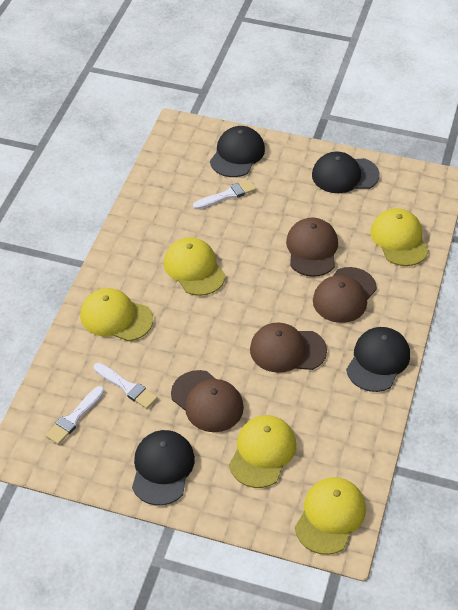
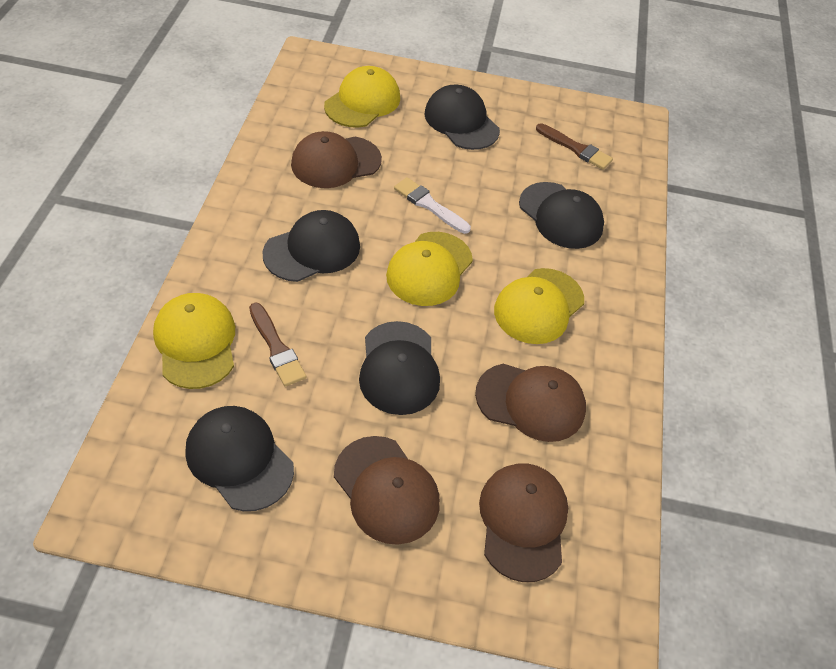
black cap: 4 -> 5
brown brush: 0 -> 2
white brush: 3 -> 1
yellow cap: 5 -> 4

